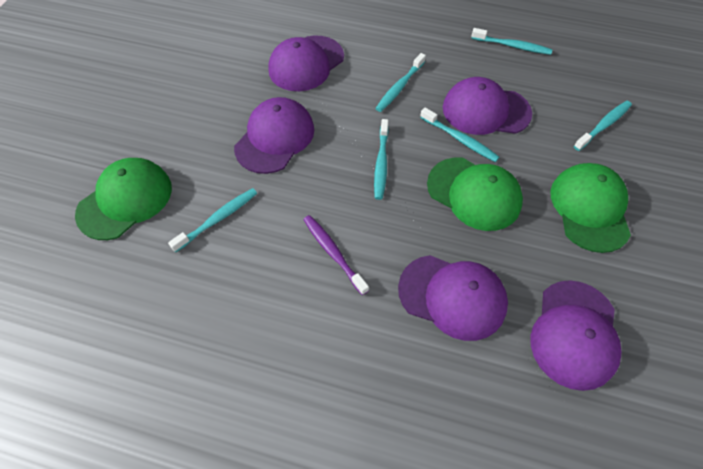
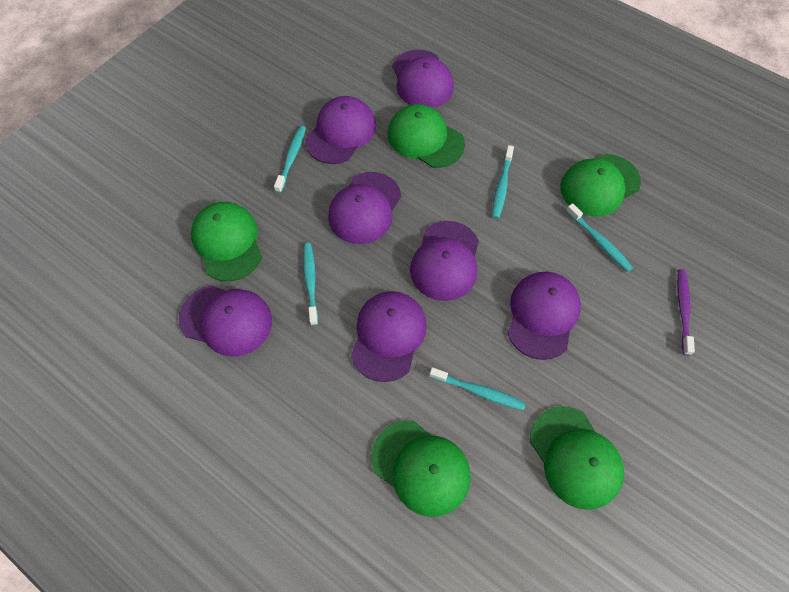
green cap: 3 -> 5
purple cap: 5 -> 7
turquoise toothbrush: 6 -> 5

